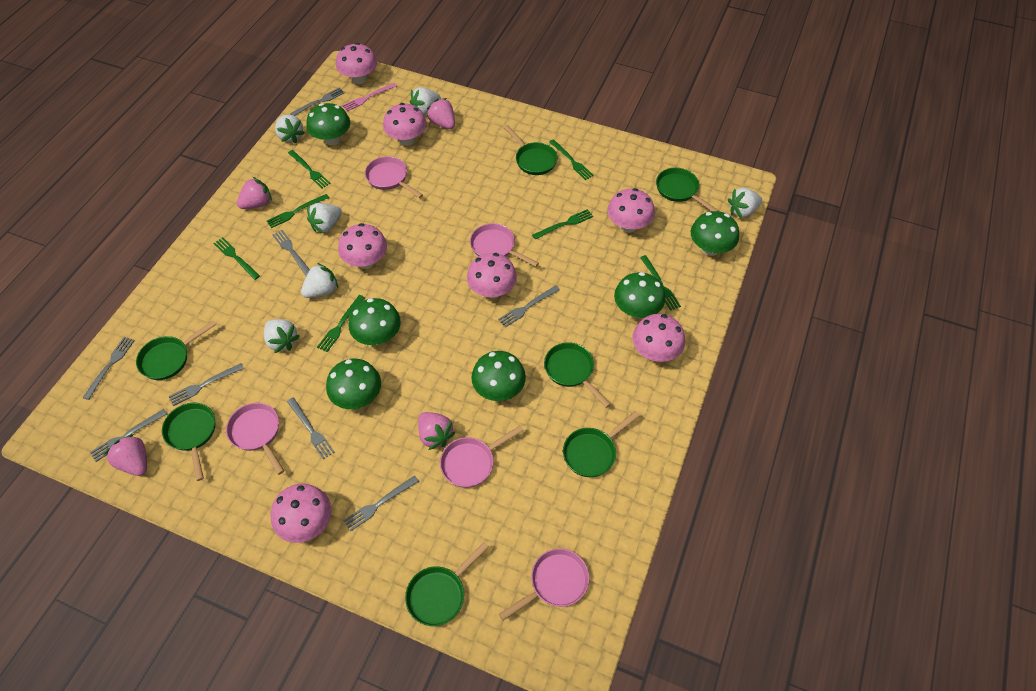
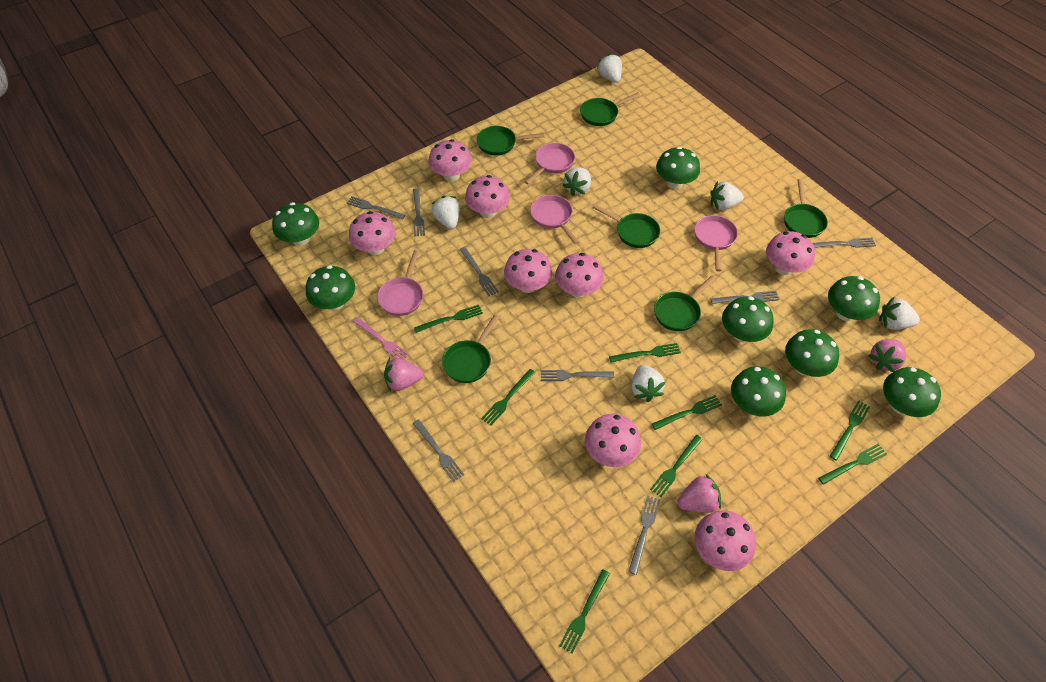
green fork: 7 -> 8
green mushroom: 6 -> 8
green pan: 7 -> 6
pink mushroom: 7 -> 8
pink pan: 5 -> 4
pink strawberry: 4 -> 3

